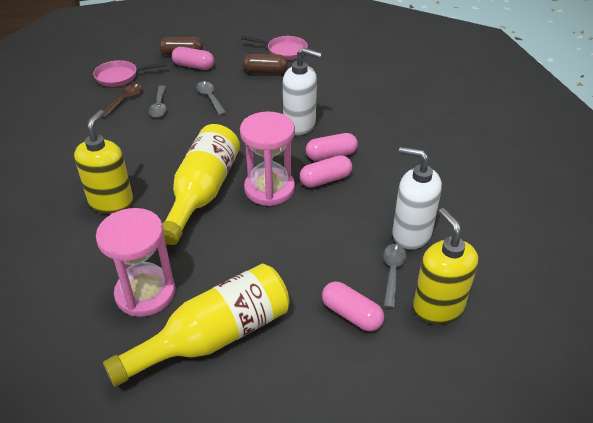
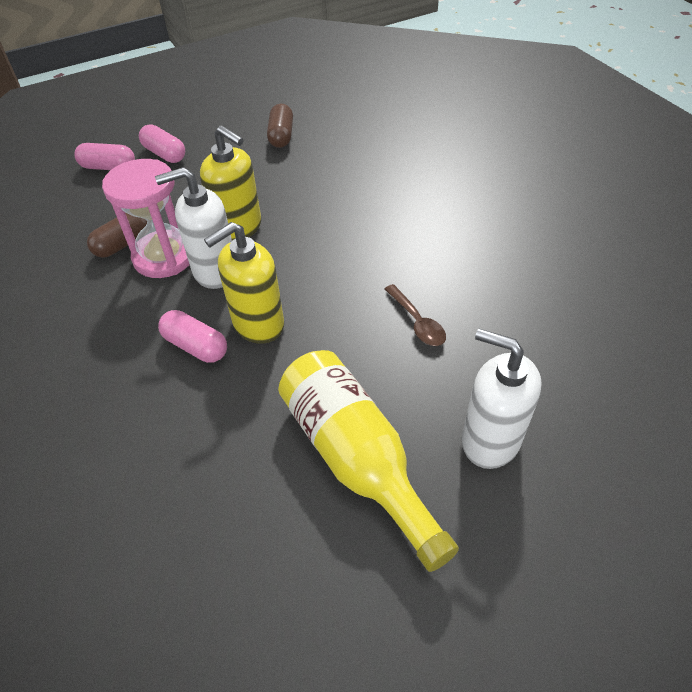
grey spoon: 3 -> 0
pink capsule: 4 -> 3
pink hourglass: 2 -> 1
pink pan: 2 -> 0
yellow bottle: 2 -> 1

